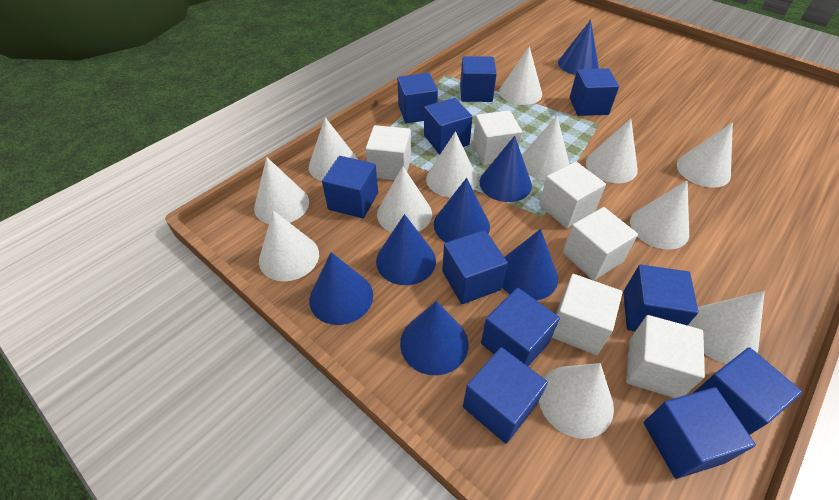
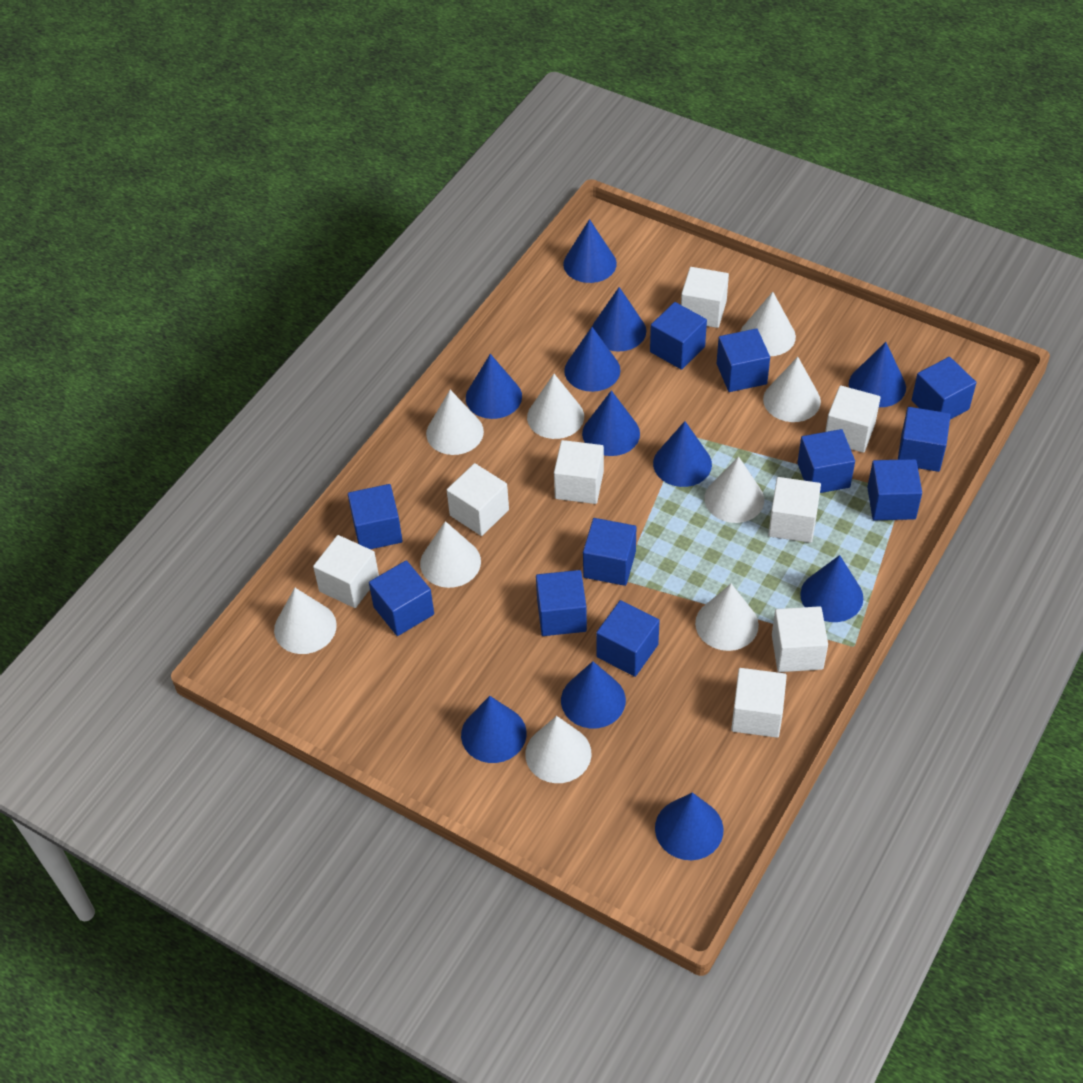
blue cone: 7 -> 11
white cone: 12 -> 9
white cube: 6 -> 8

